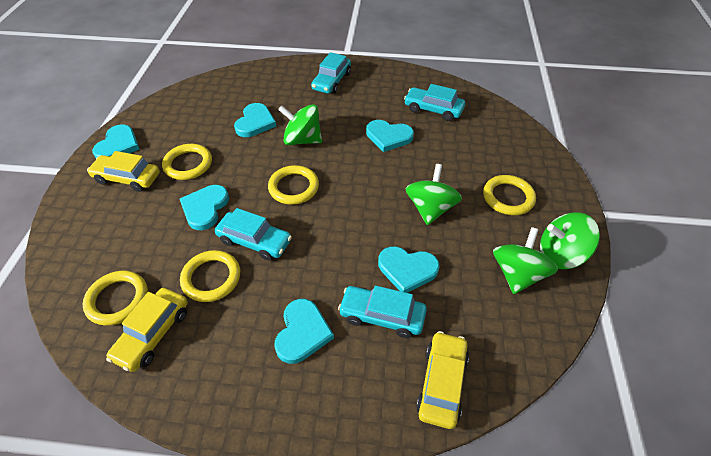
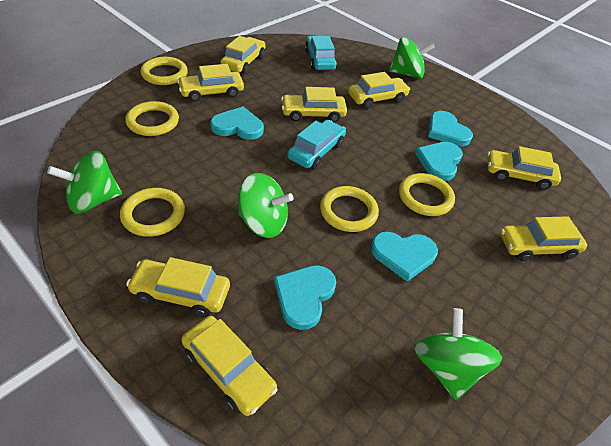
turquoise car: 4 -> 2
turquoise heart: 6 -> 5
yellow car: 3 -> 8

